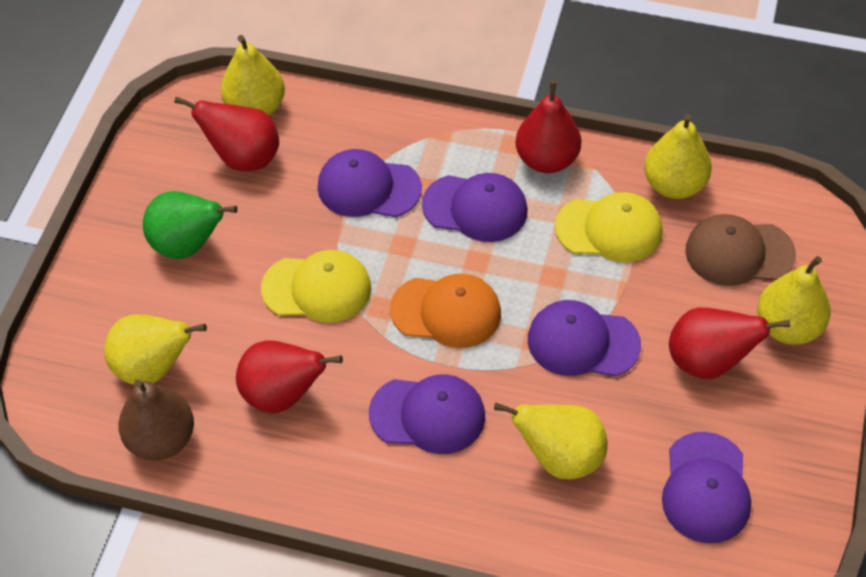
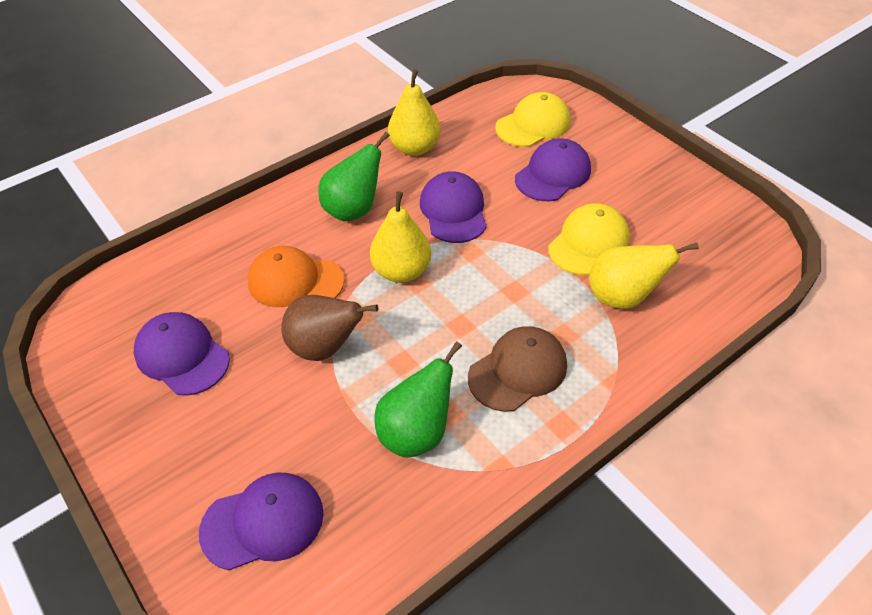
green pear: 1 -> 2
purple cap: 5 -> 4
red pear: 4 -> 0
yellow pear: 5 -> 3

